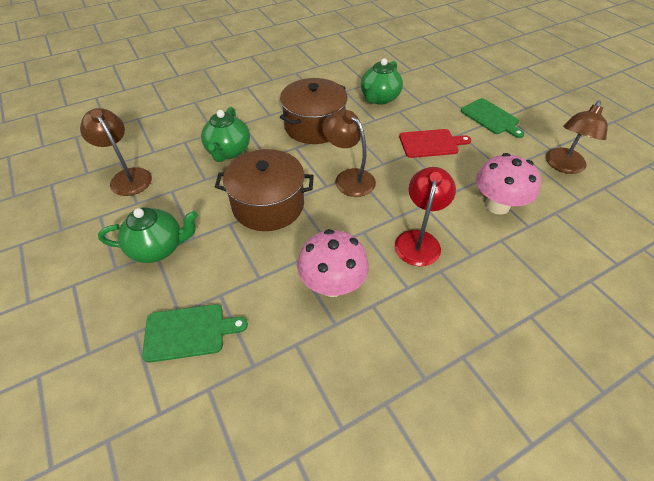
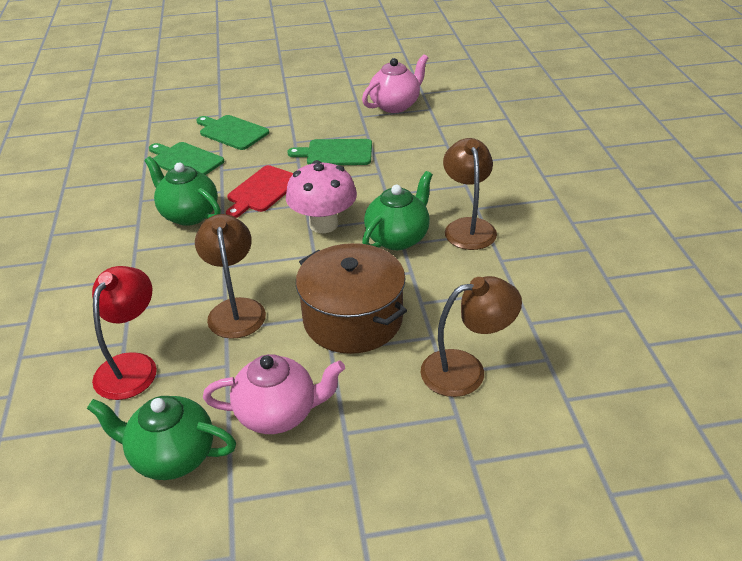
brown pot: 2 -> 1
green cutting board: 2 -> 3
pink mushroom: 2 -> 1
pink teapot: 0 -> 2

